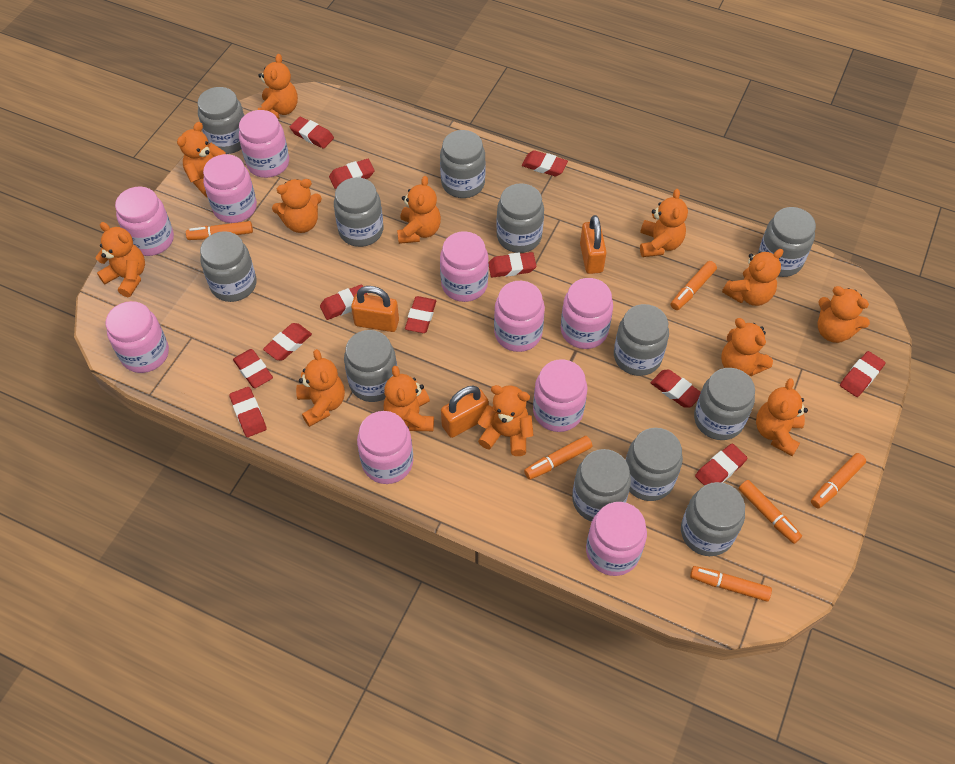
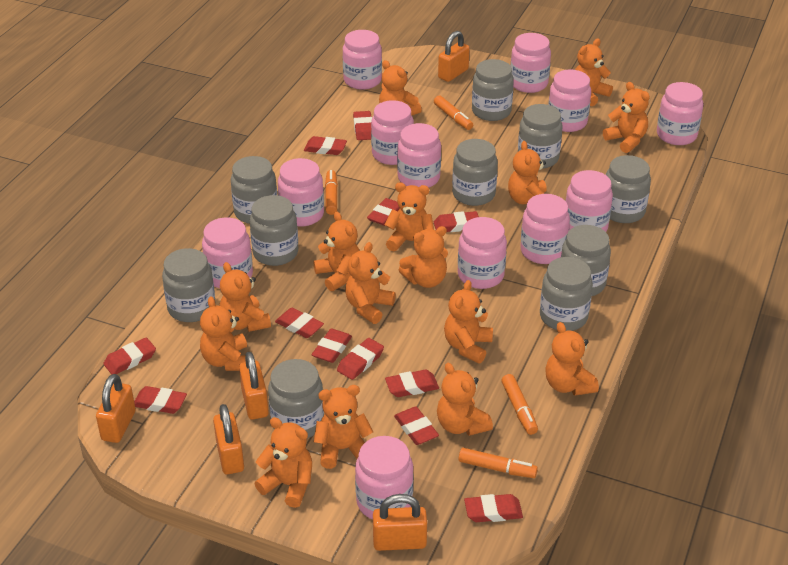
grey jar: 12 -> 10
orange marker: 6 -> 4
orange padlock: 3 -> 5
orange teddy bear: 13 -> 15
pink jar: 10 -> 12

